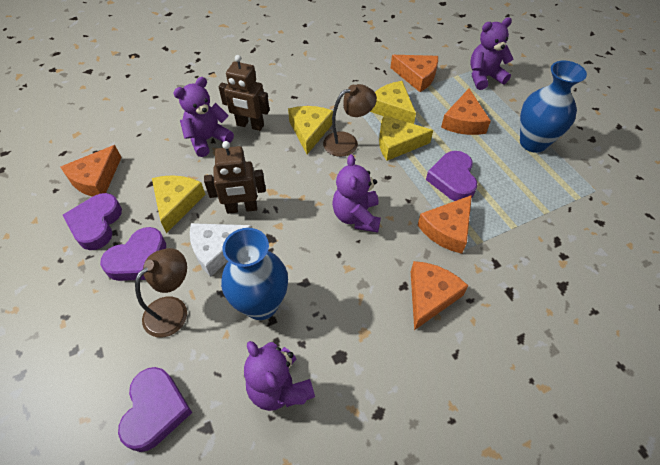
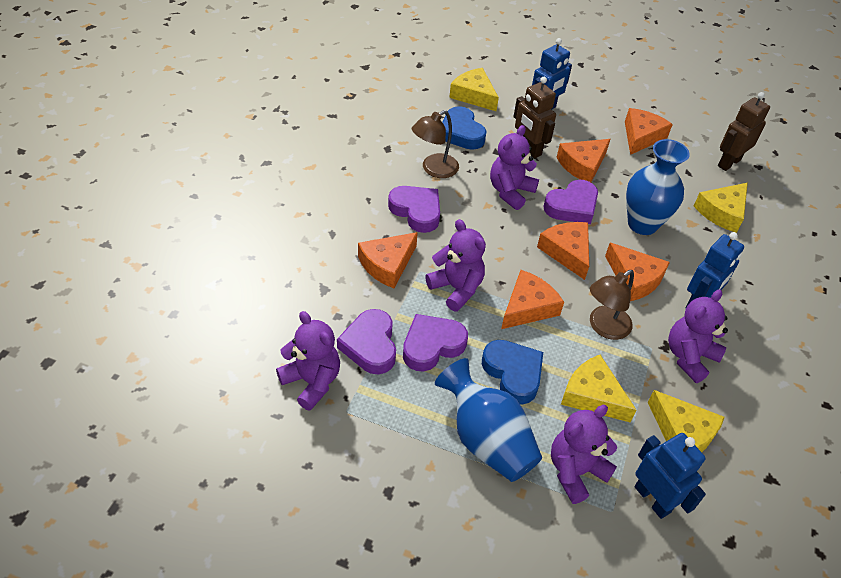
blue heart: 0 -> 2
blue robot: 0 -> 3
orange cheese: 5 -> 6
purple teddy bear: 4 -> 5
white cheese: 1 -> 0

